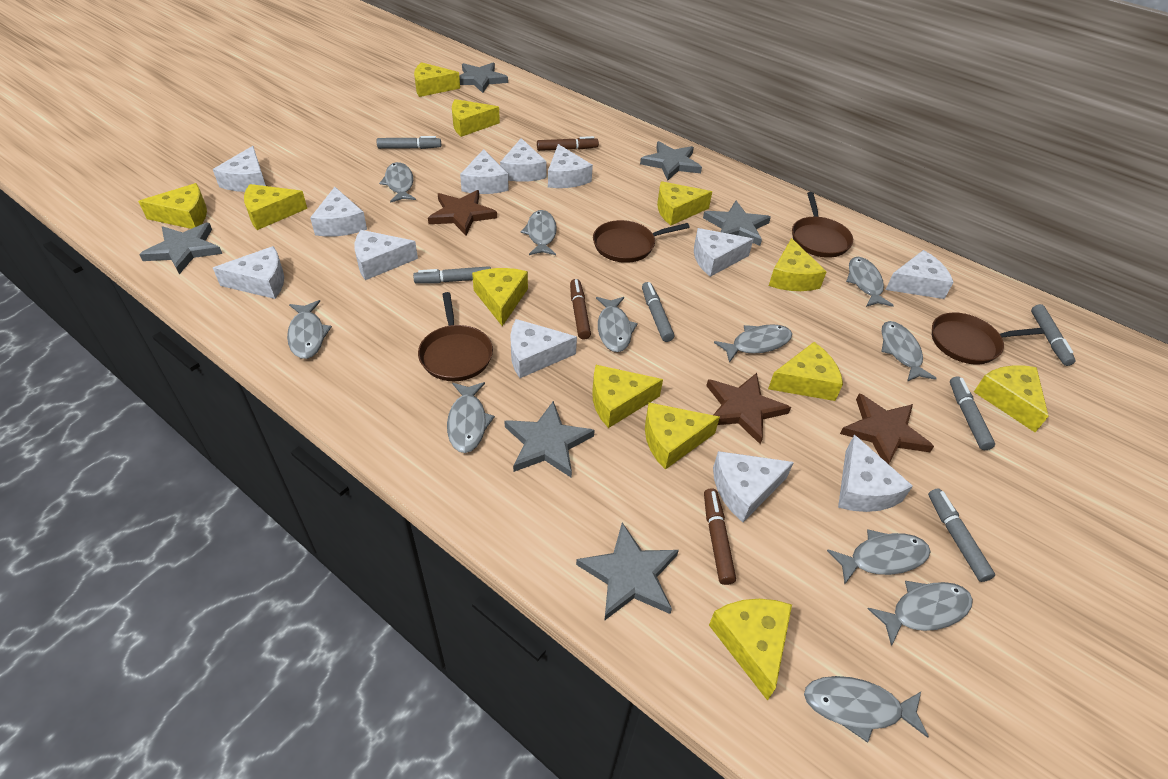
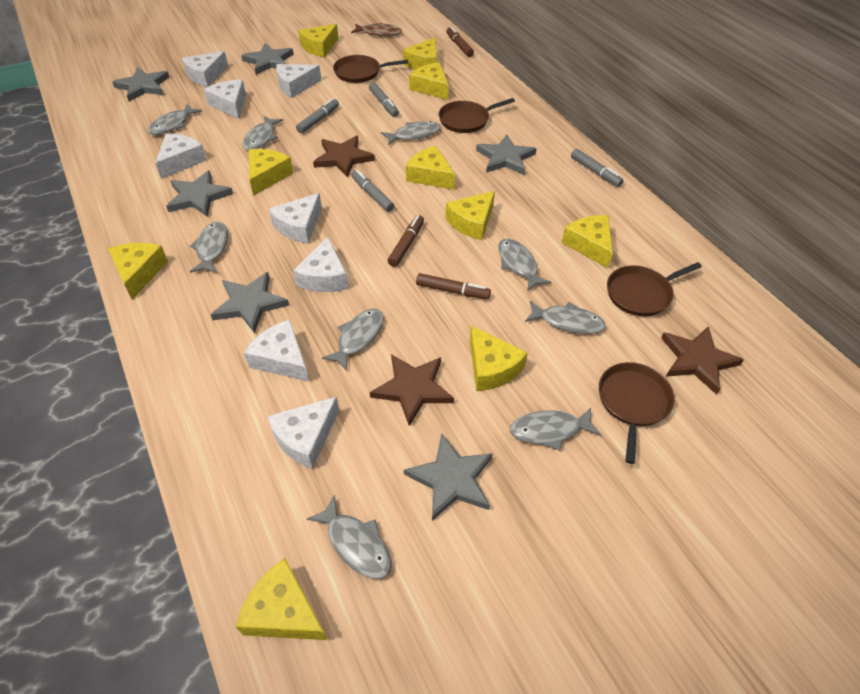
brown fish: 0 -> 1
grey fish: 11 -> 9
grey marker: 6 -> 4
white cheese: 12 -> 8
yellow cheese: 12 -> 10

